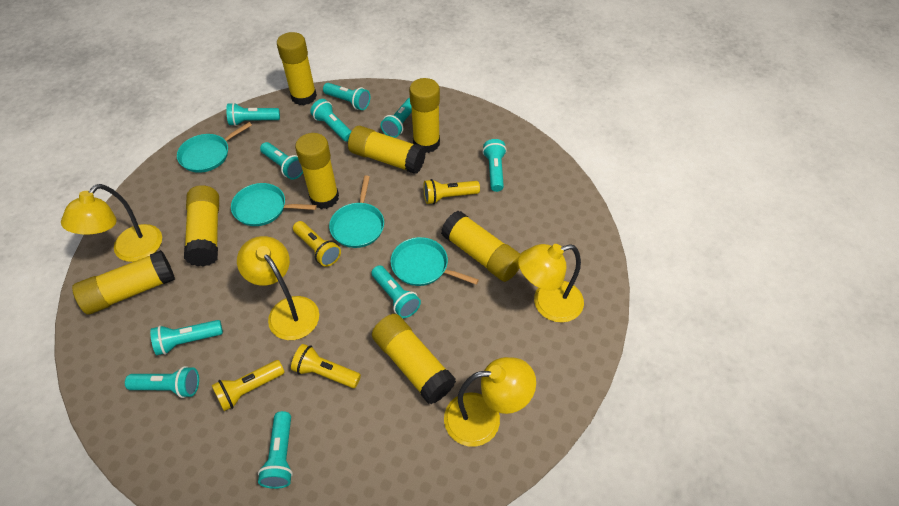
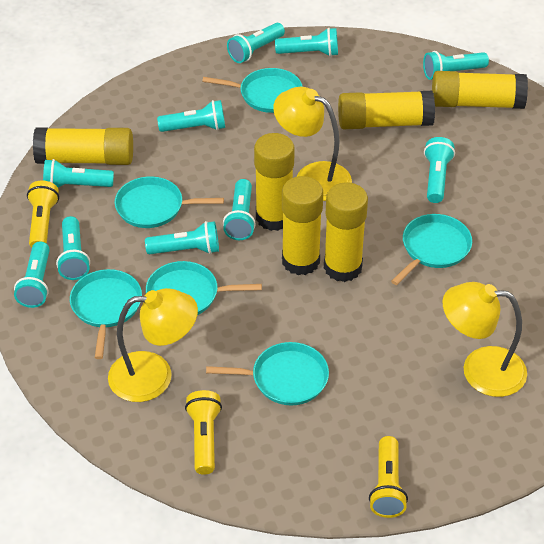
turquoise pan: 4 -> 6
yellow flashlight: 4 -> 3
yellow glue stick: 8 -> 6
yellow lamp: 4 -> 3

